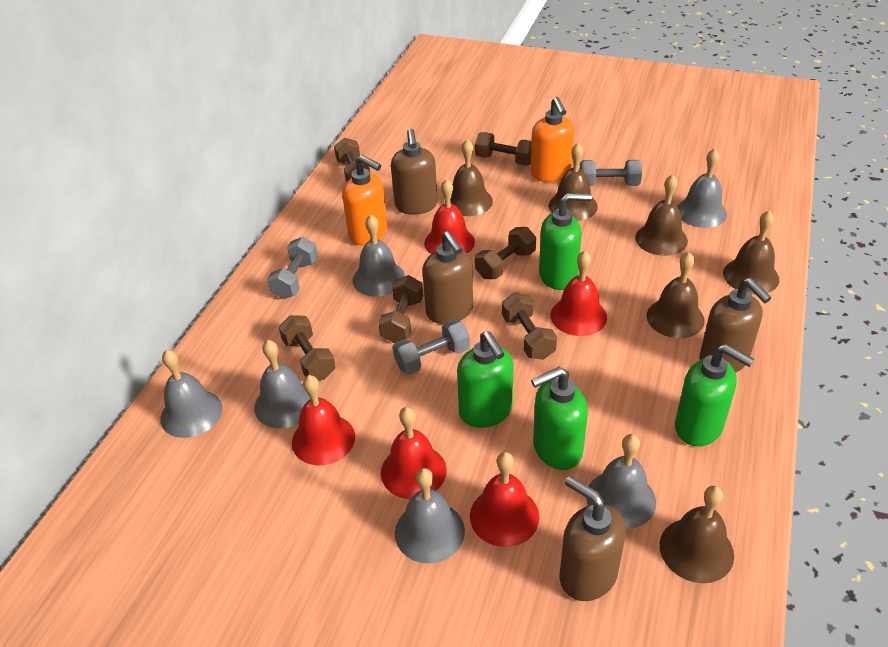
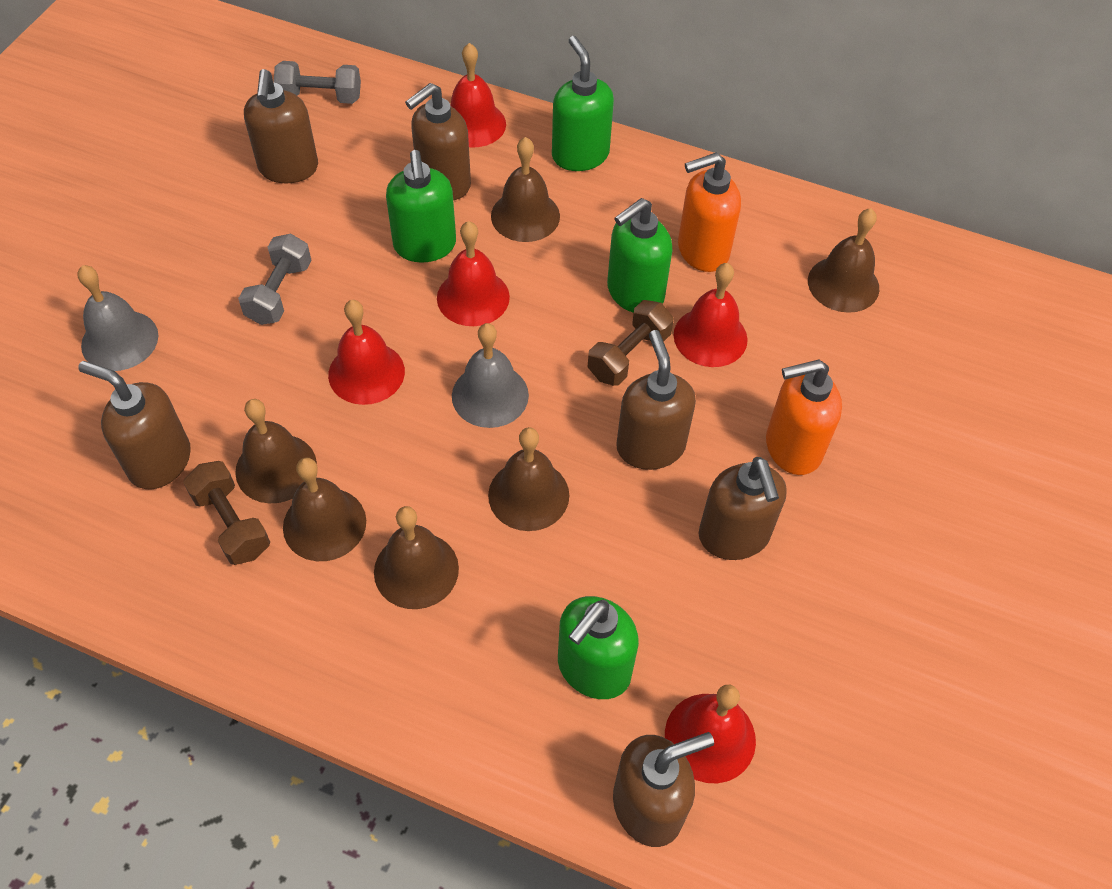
brown dumbbell: 6 -> 2
brown soap dispenser: 4 -> 6
grey bell: 6 -> 2
grey dumbbell: 3 -> 2

